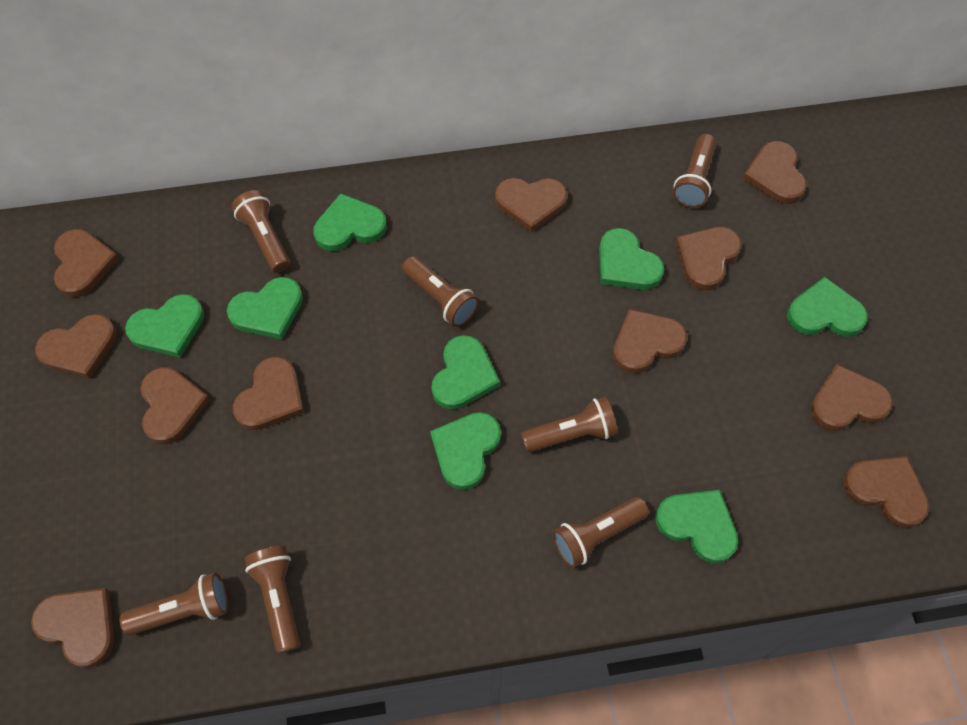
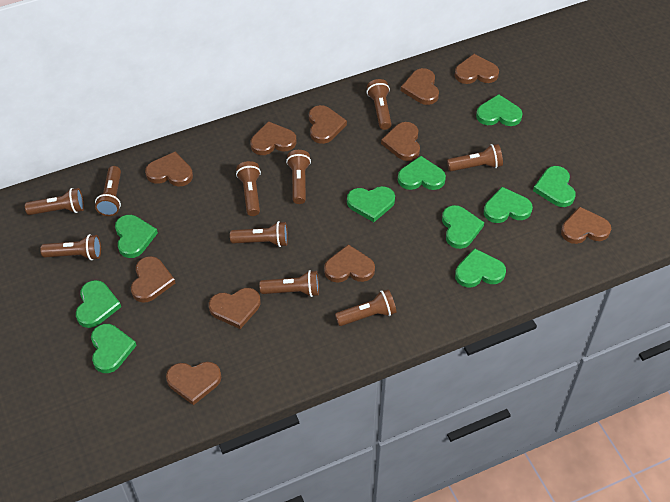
brown flashlight: 7 -> 10
green heart: 8 -> 10

